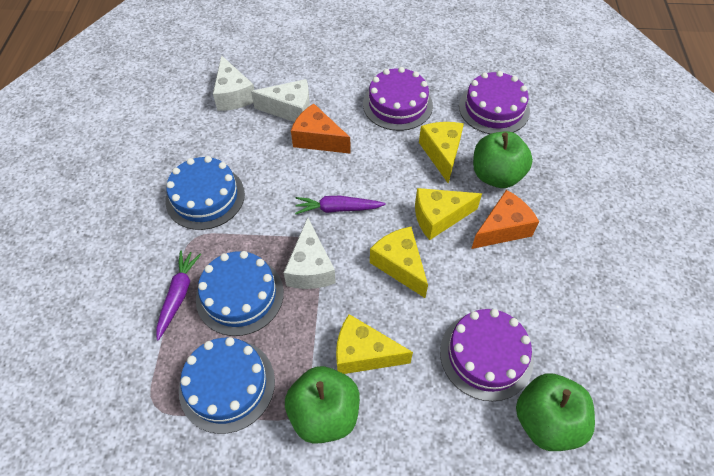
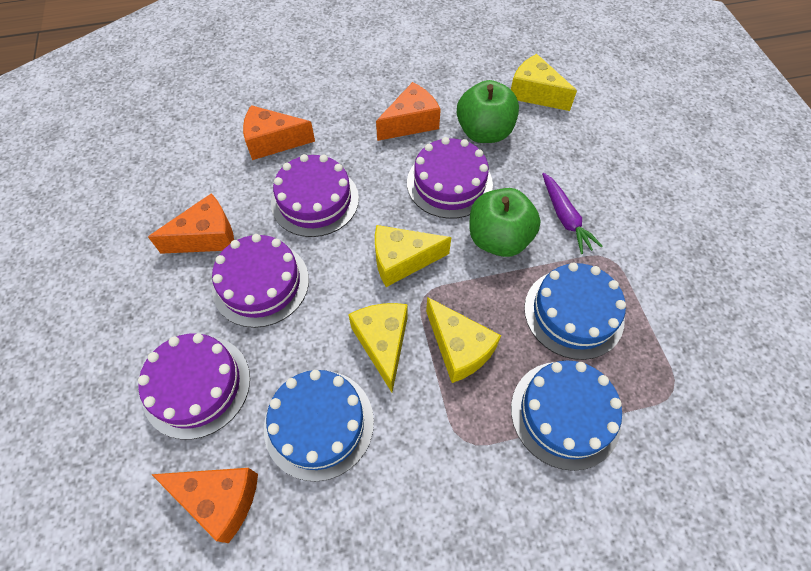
green apple: 3 -> 2
orange cheese: 2 -> 4
purple cake: 3 -> 4
purple carrot: 2 -> 1
white cheese: 3 -> 0

